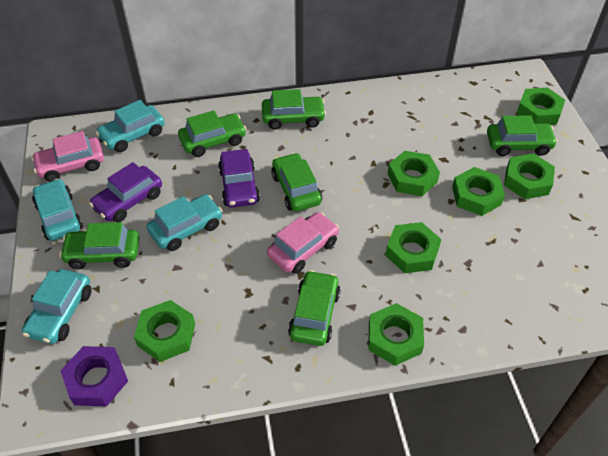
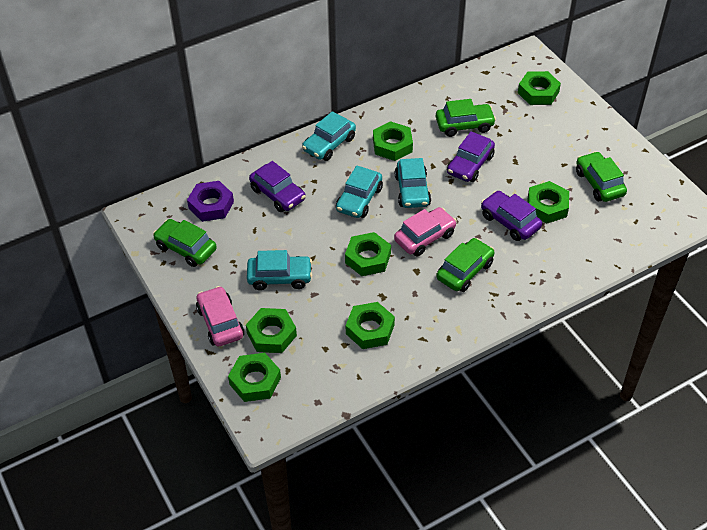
green car: 6 -> 4
purple car: 2 -> 3

